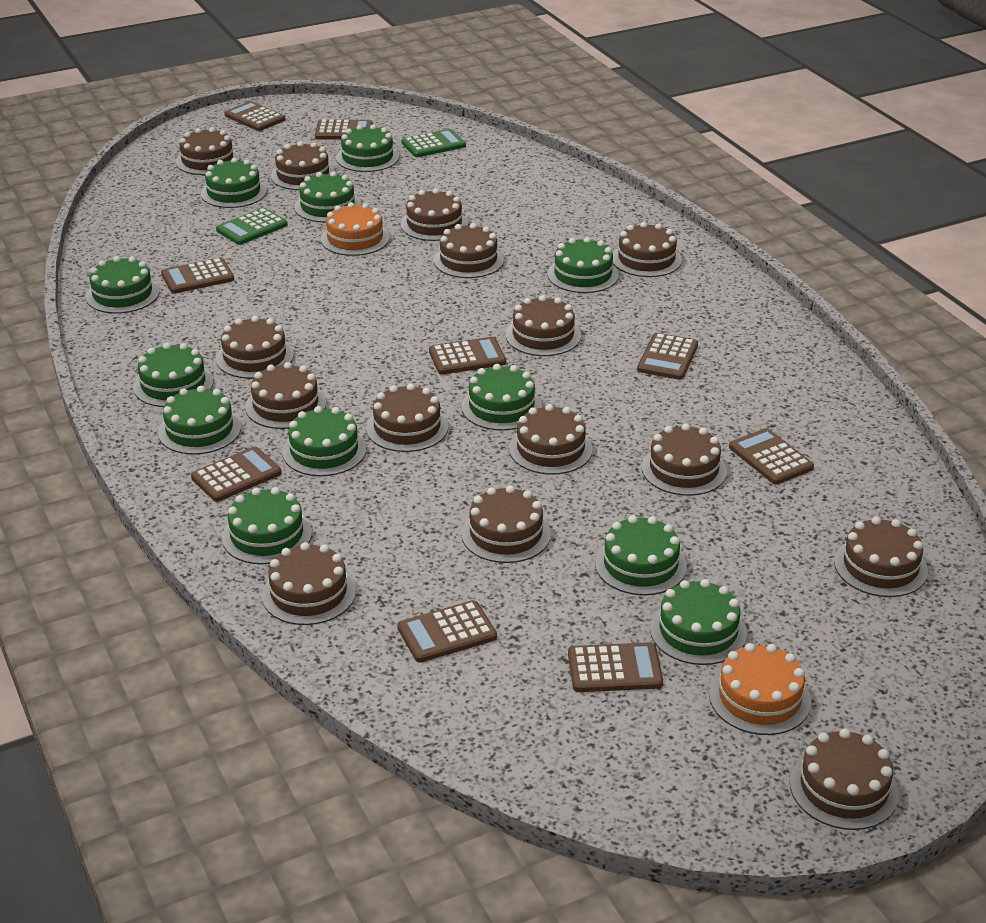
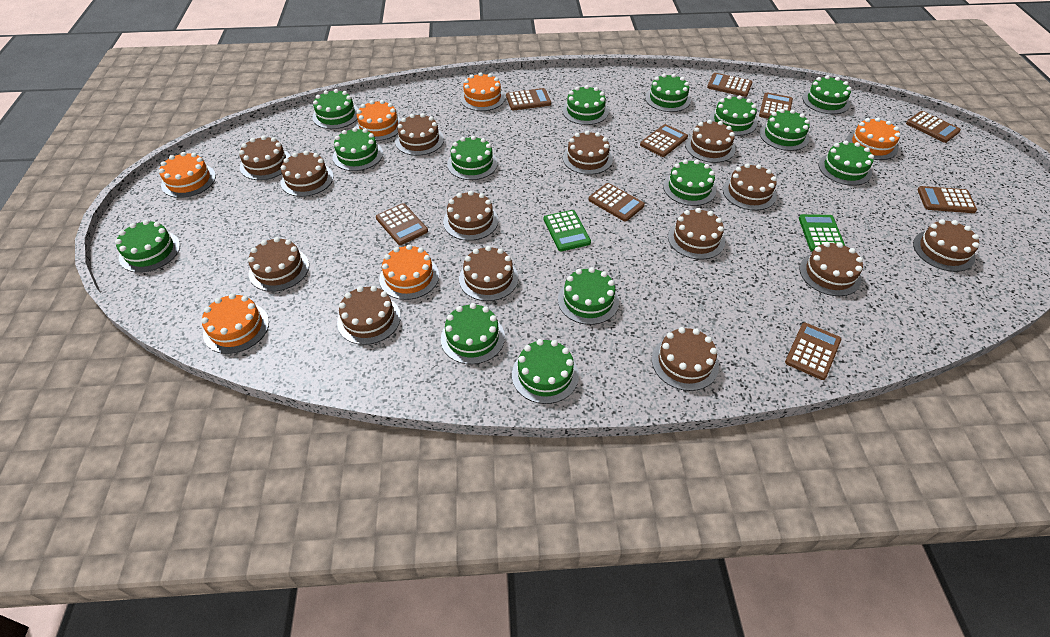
brown cake: 15 -> 14
green cake: 12 -> 14
orange cake: 2 -> 6

